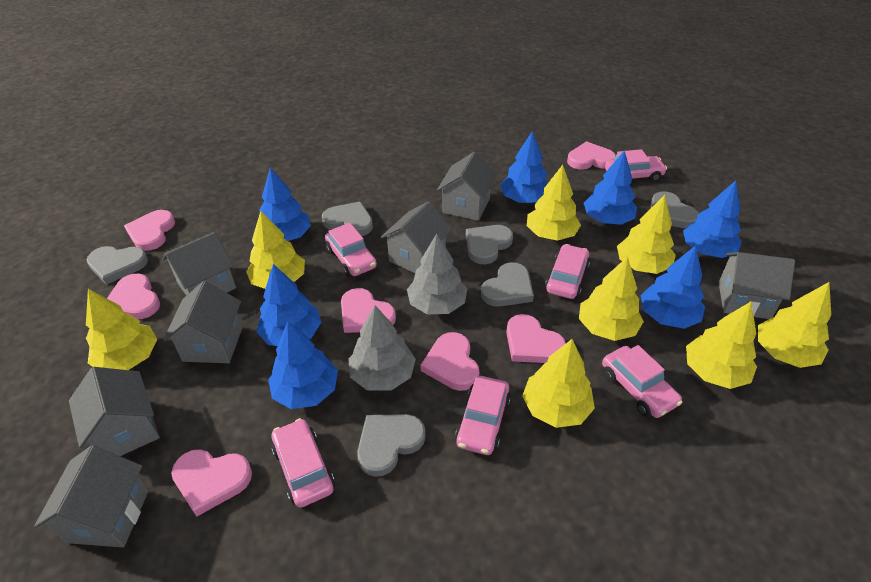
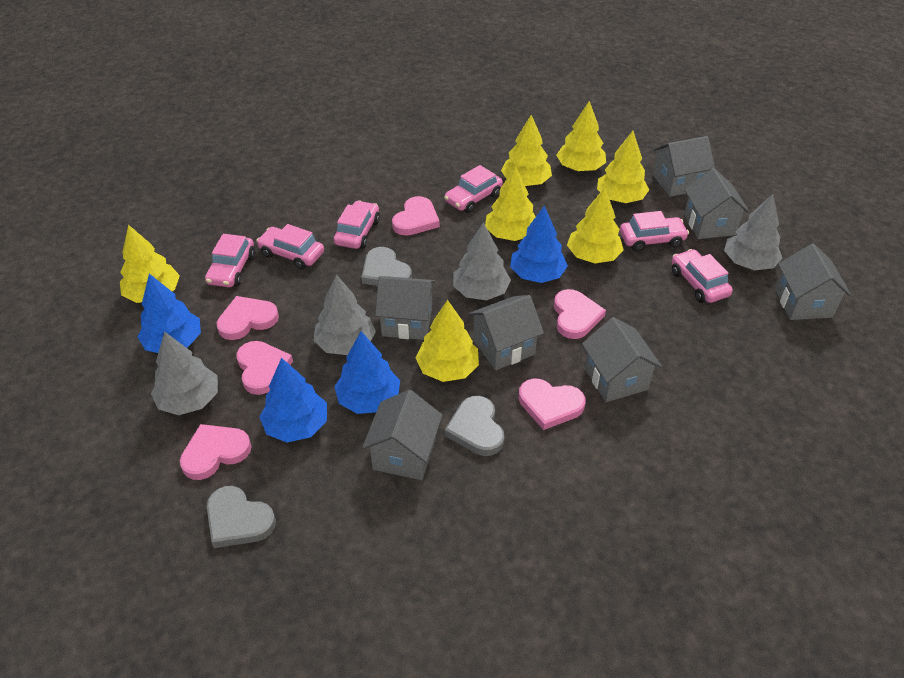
blue tree: 7 -> 4
grey heart: 6 -> 3
grey tree: 2 -> 4
pink heart: 7 -> 6
yellow tree: 8 -> 7

